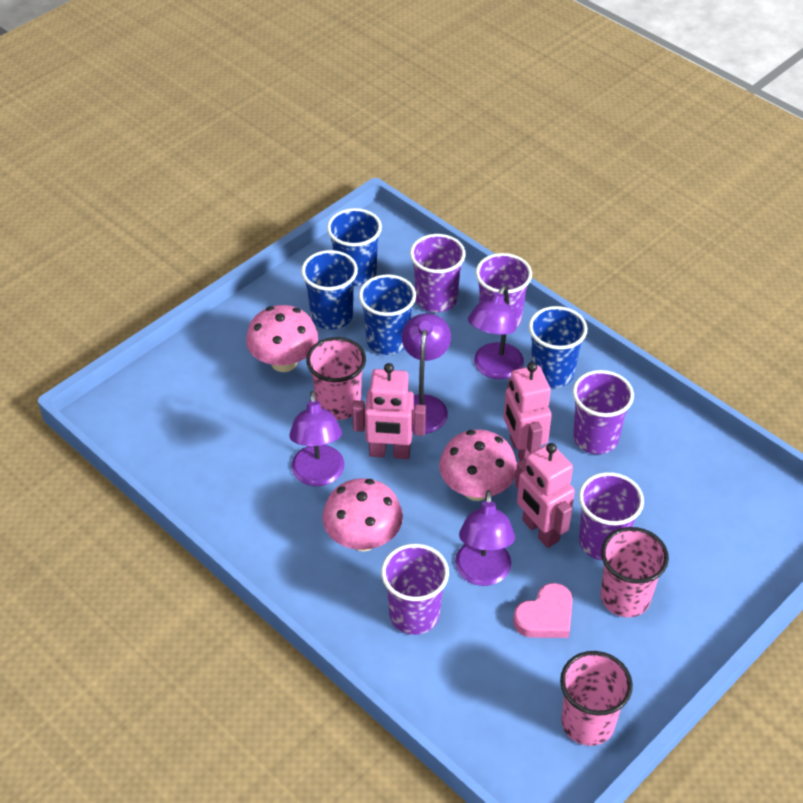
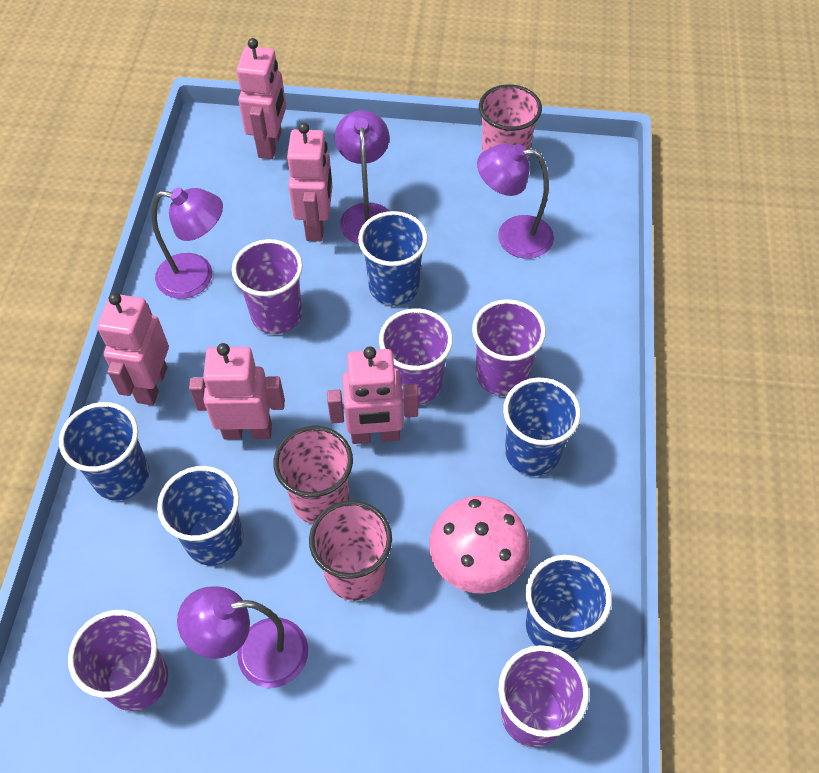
blue cup: 4 -> 5
pink heart: 1 -> 0
pink mushroom: 3 -> 1
pink robot: 3 -> 5

